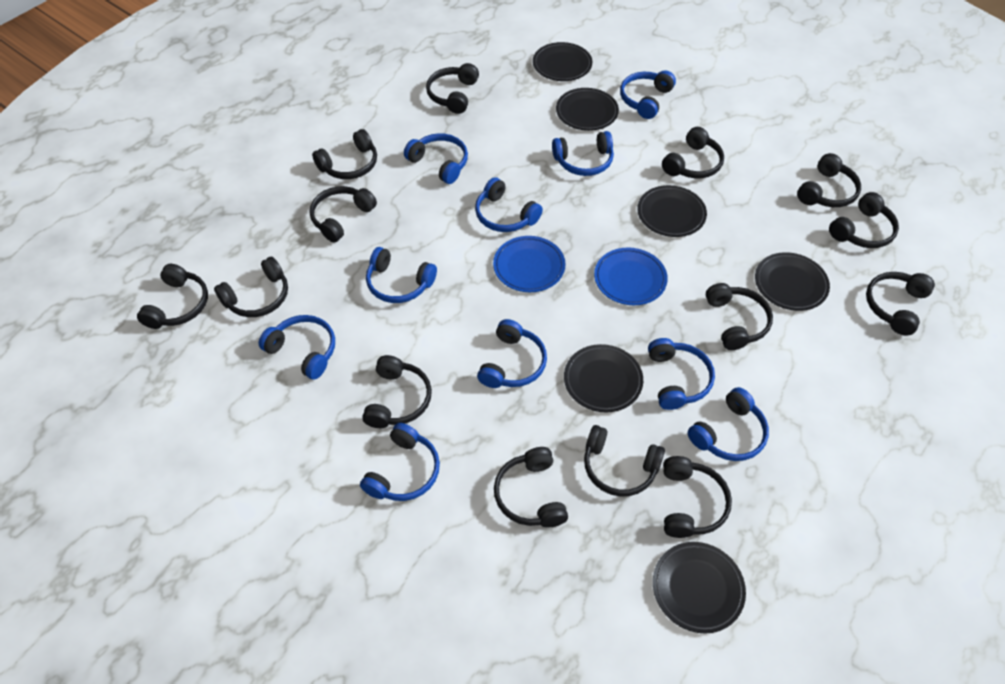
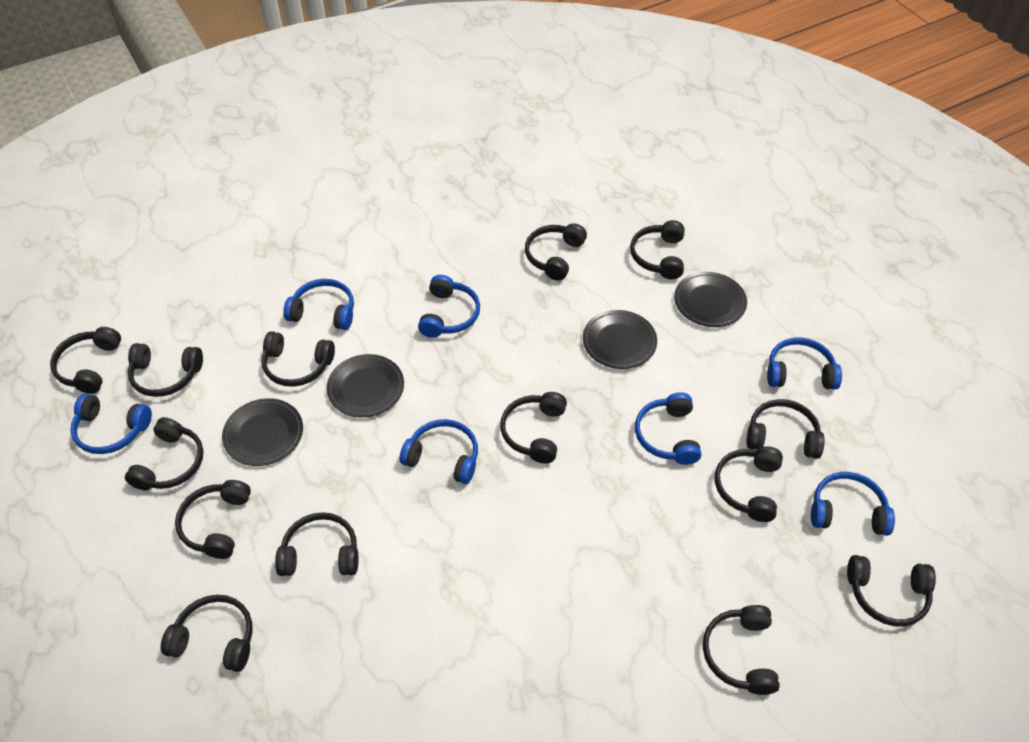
black plate: 6 -> 4
blue headphones: 10 -> 7
blue plate: 2 -> 0

